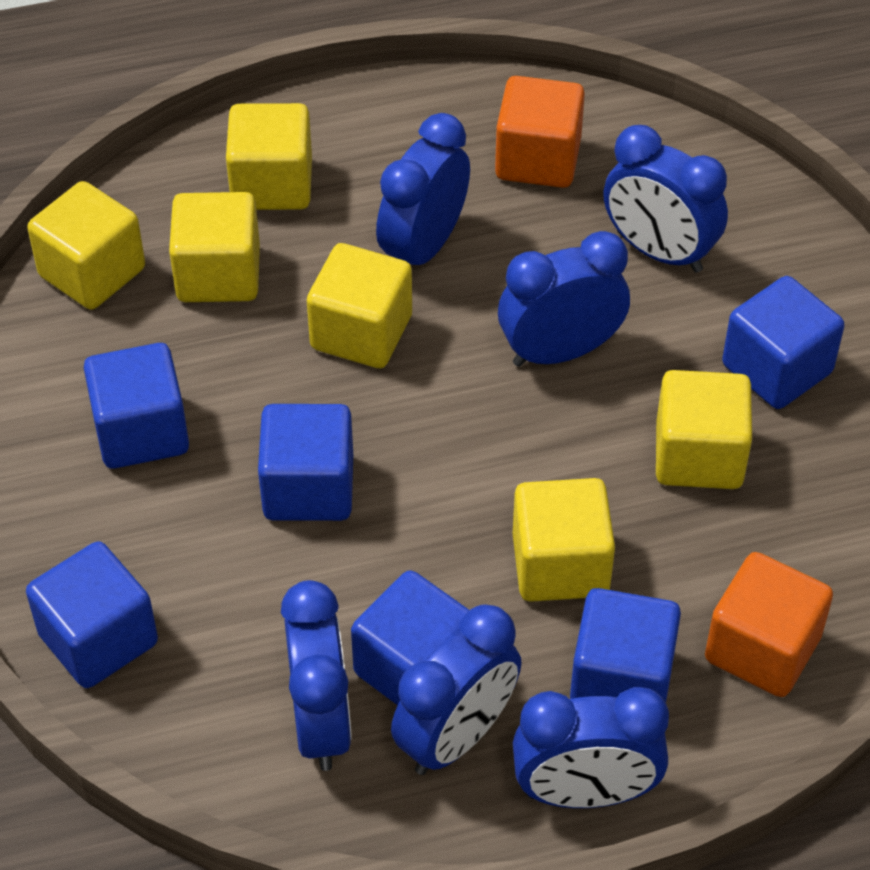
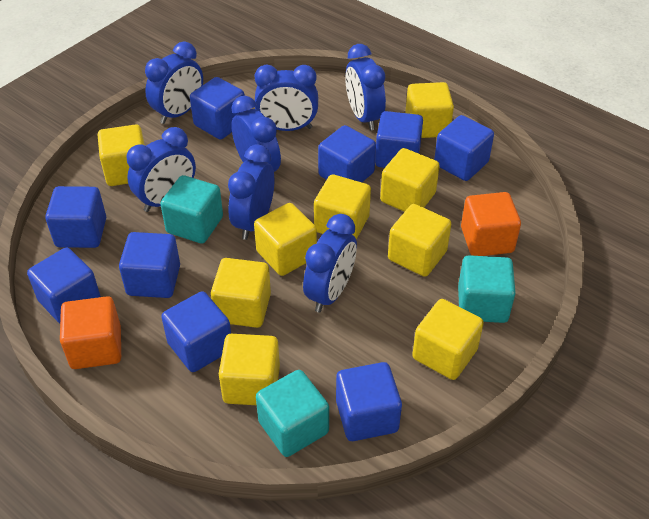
blue clock: 6 -> 7
blue cube: 6 -> 9
turquoise cube: 0 -> 3
yellow cube: 6 -> 9

